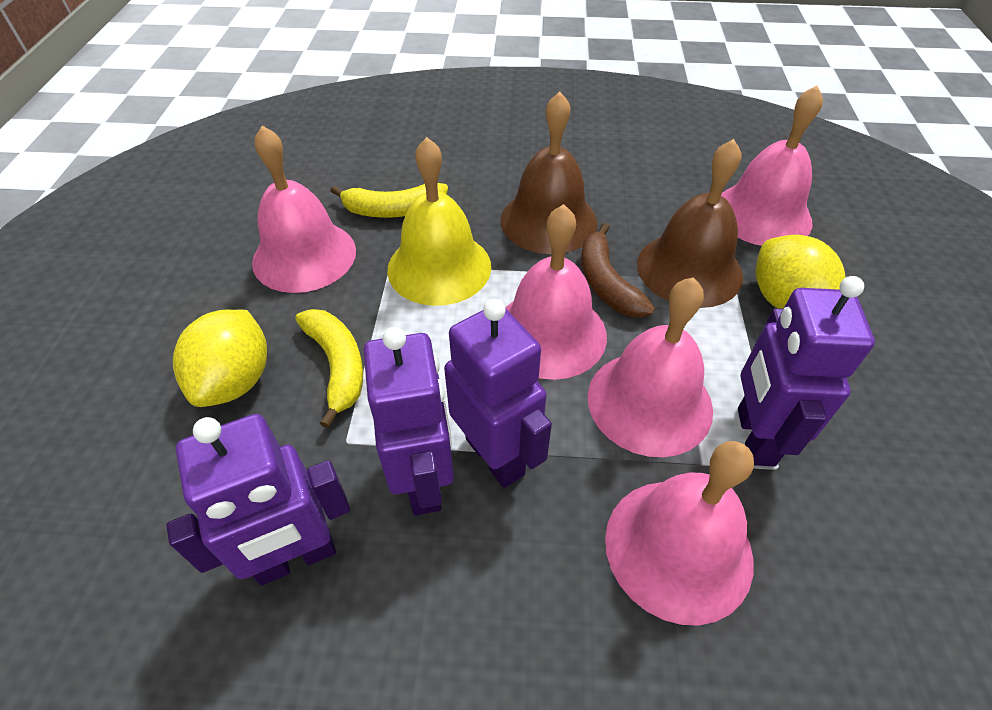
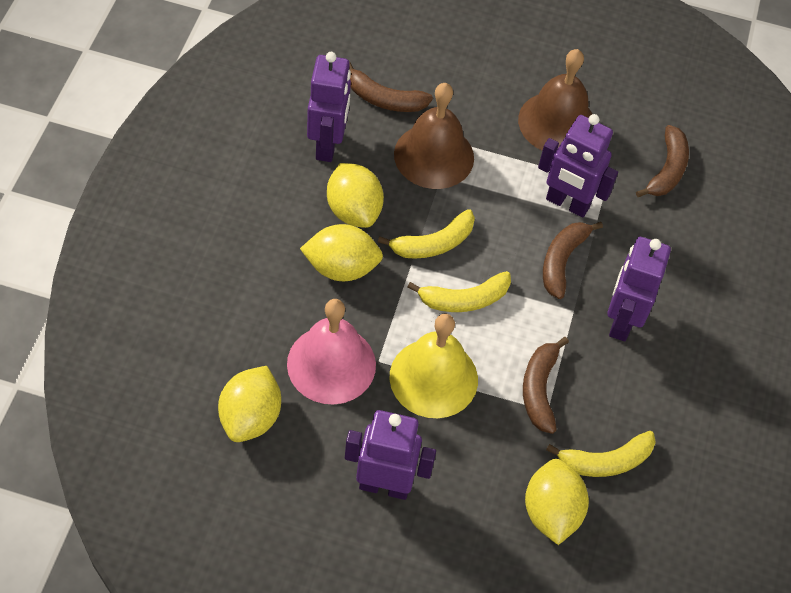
brown banana: 1 -> 4
pink bell: 5 -> 1
yellow banana: 2 -> 3
yellow lemon: 2 -> 4

